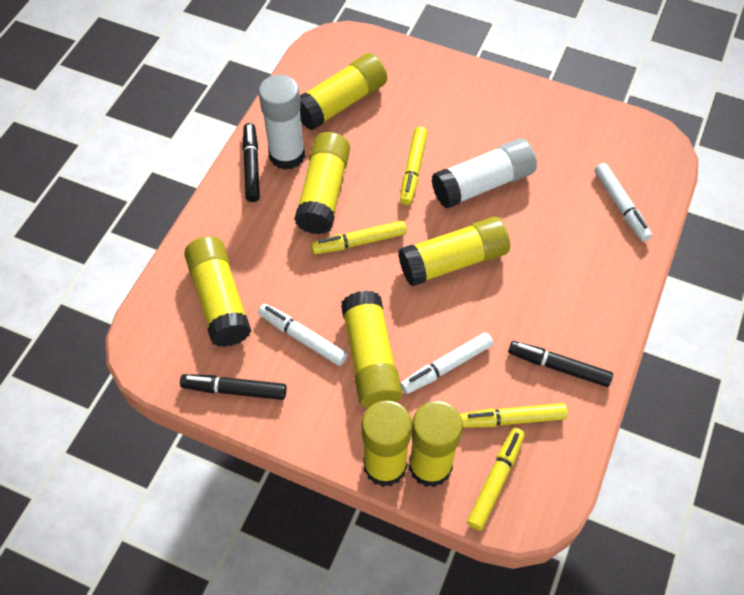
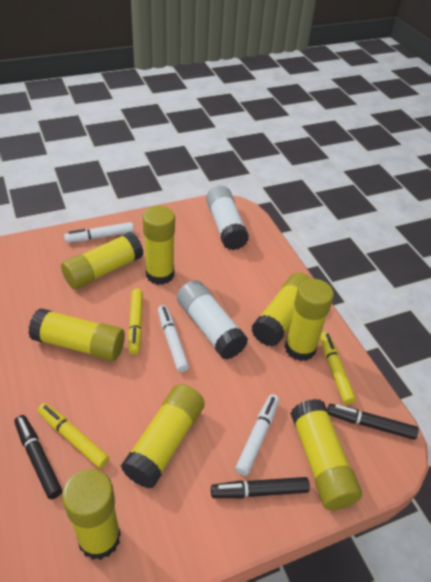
yellow glue stick: 7 -> 8
yellow marker: 4 -> 3

